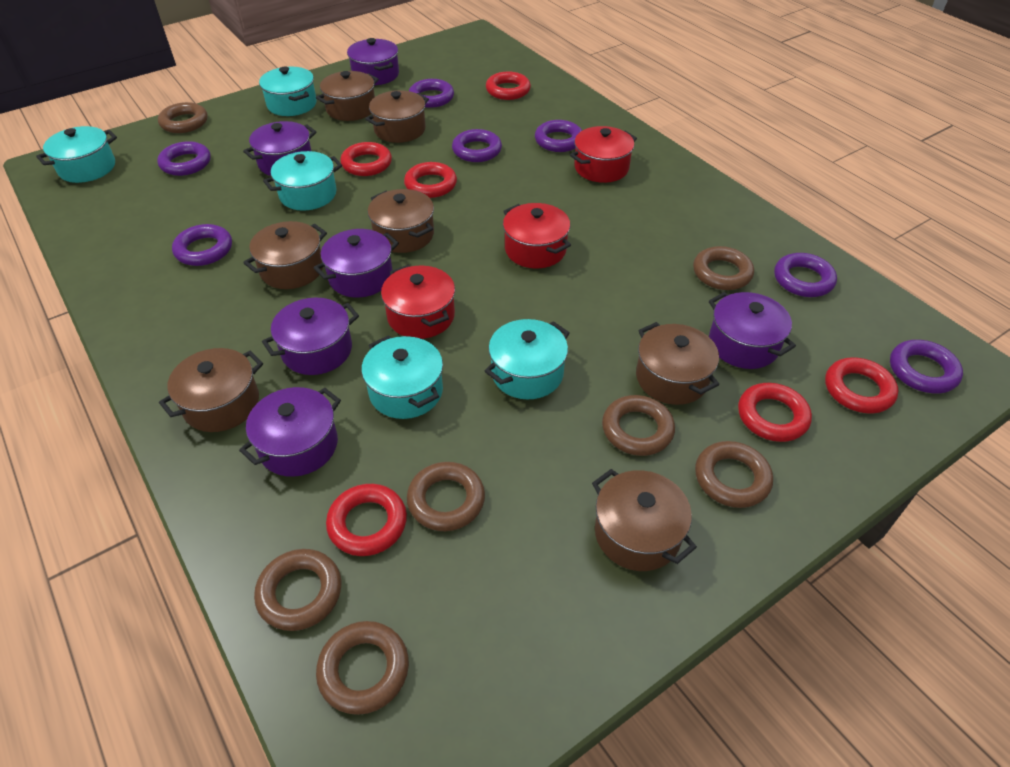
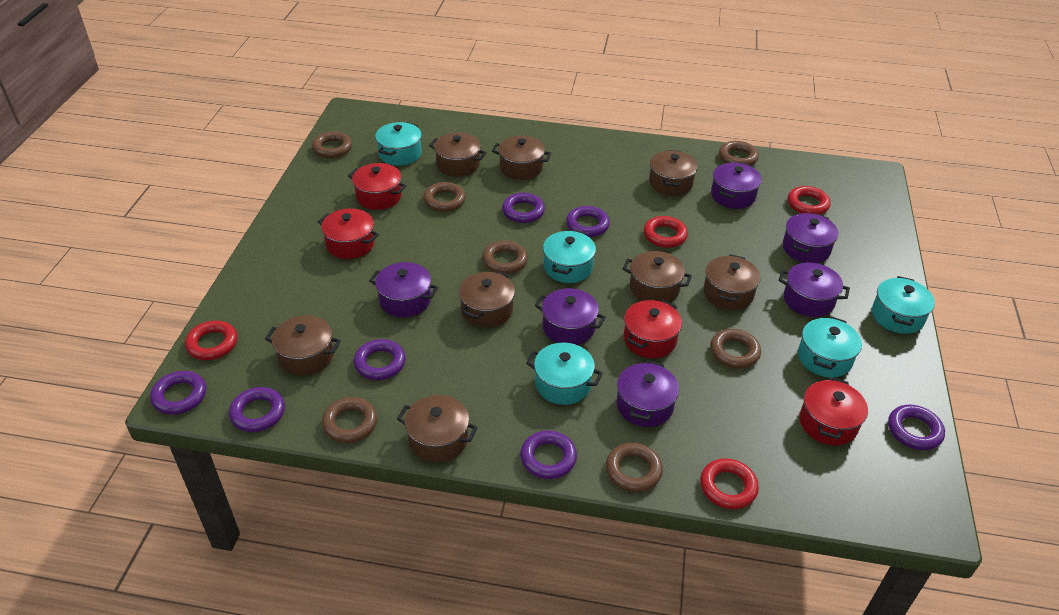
brown pot: 7 -> 8
red pot: 3 -> 4
red ring: 6 -> 4

